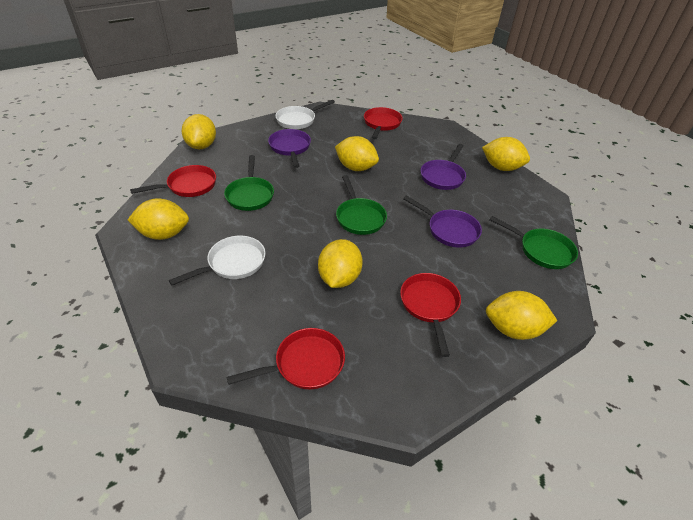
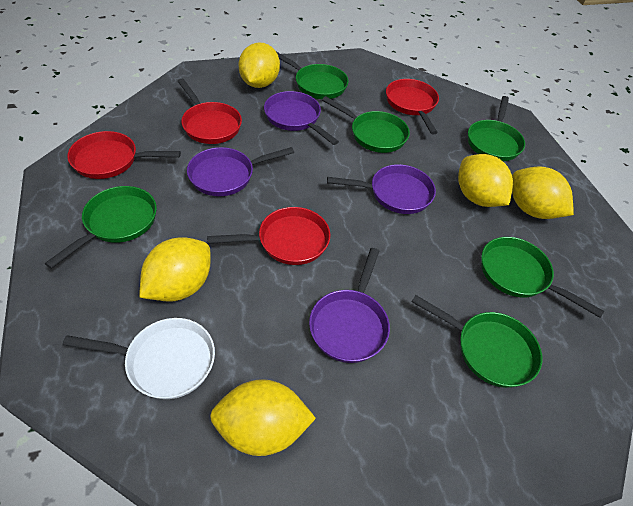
green pan: 3 -> 6
purple pan: 3 -> 4
white pan: 2 -> 1
yellow lemon: 6 -> 5

